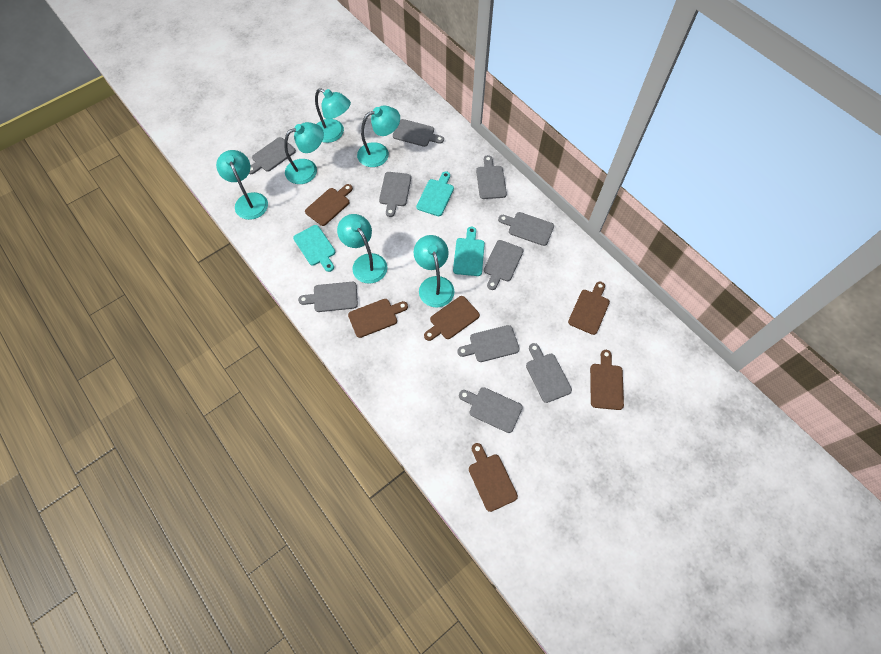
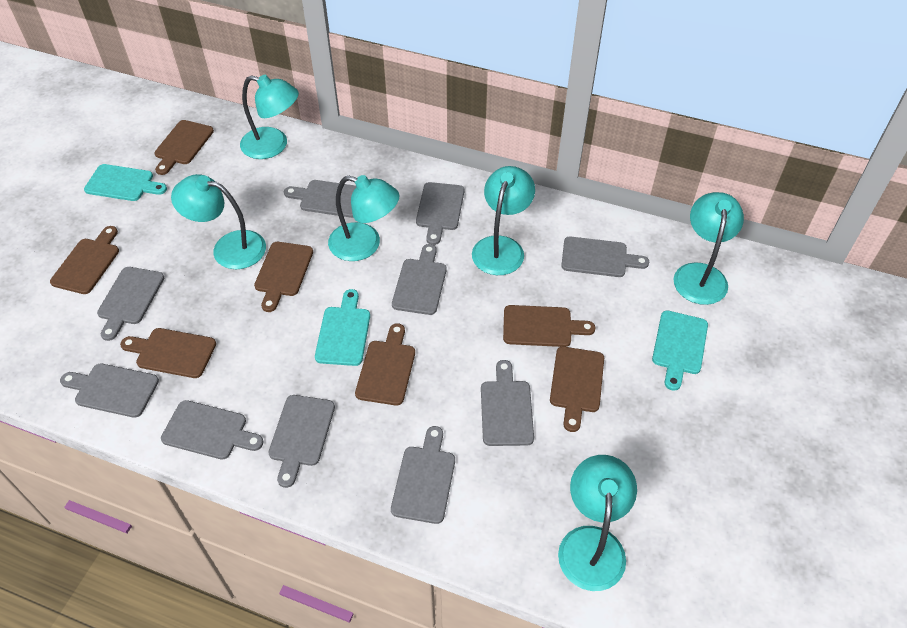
brown cutting board: 6 -> 7

